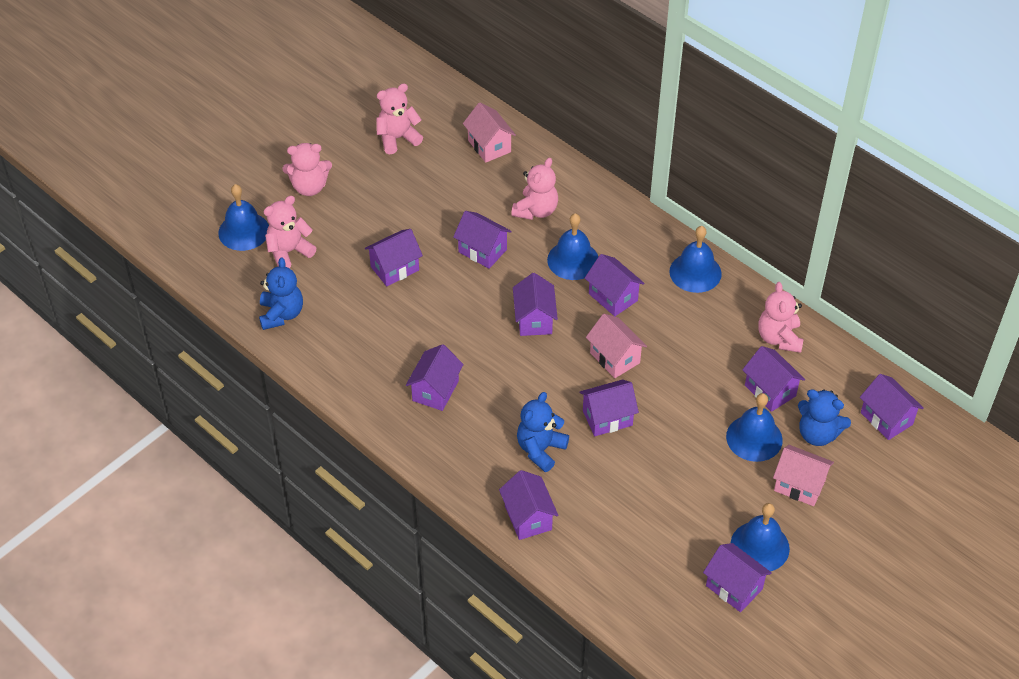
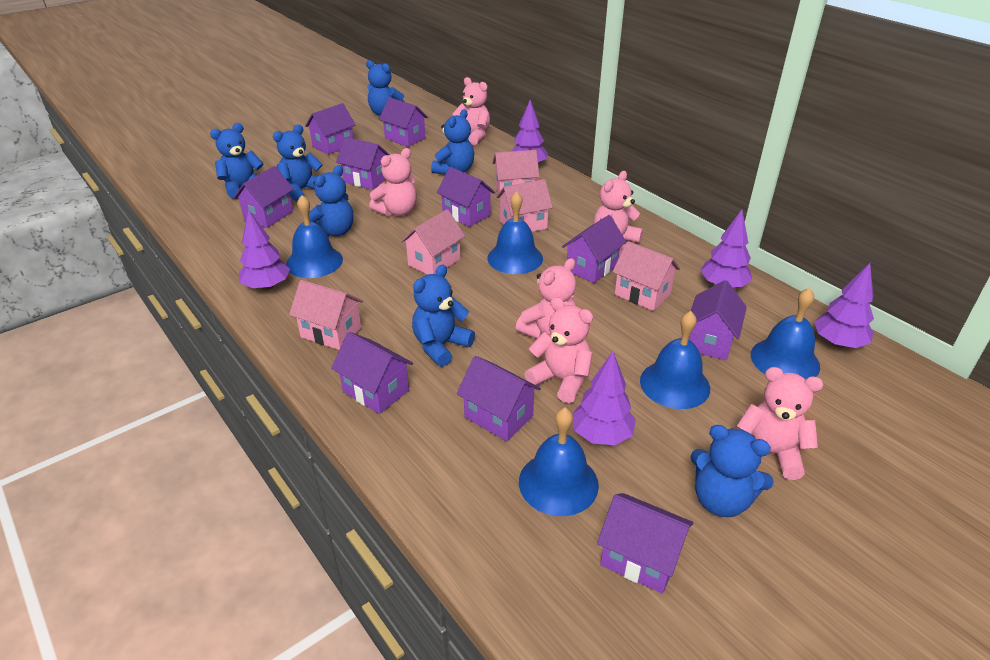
blue teddy bear: 3 -> 7
pink house: 3 -> 5
pink teddy bear: 5 -> 6
purple tree: 0 -> 5

